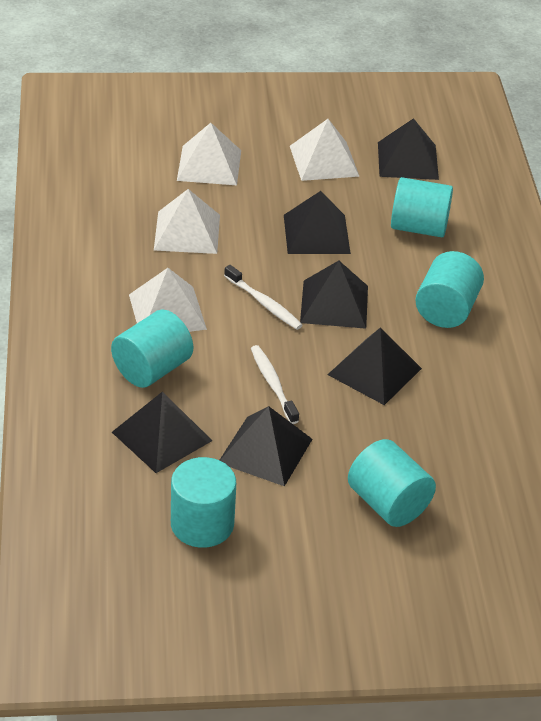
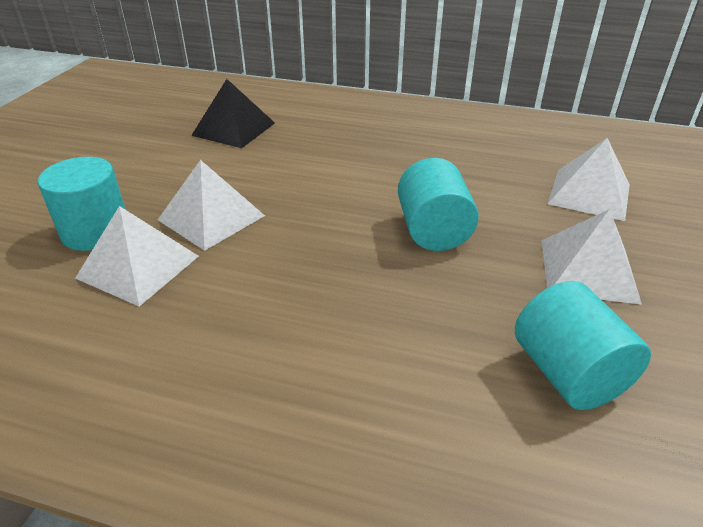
black pyramid: 6 -> 1
turquoise cylinder: 5 -> 3
white toothbrush: 2 -> 0

